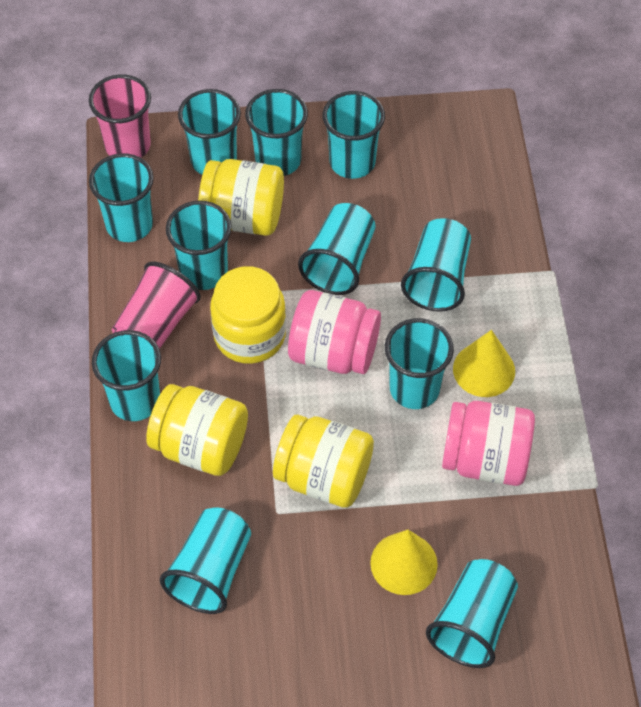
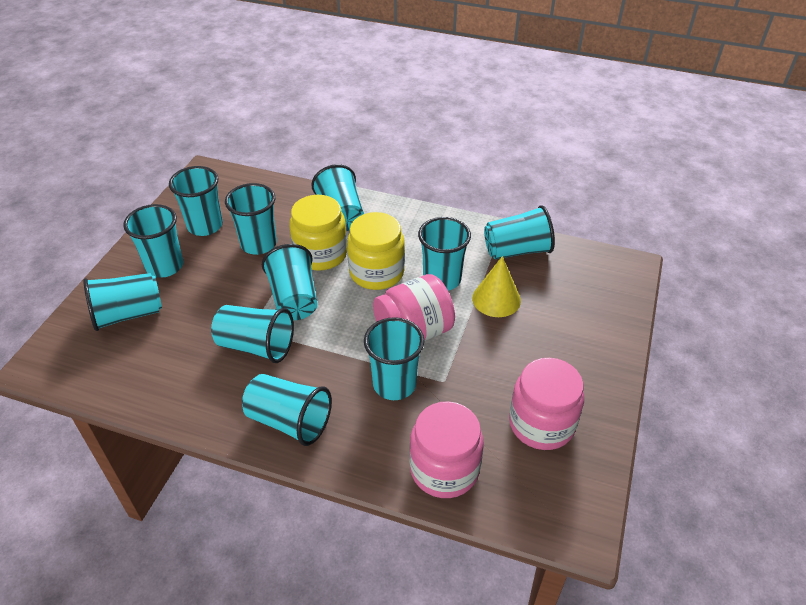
pink cup: 2 -> 0
pink jar: 2 -> 3
yellow cone: 2 -> 1
yellow jar: 4 -> 2

